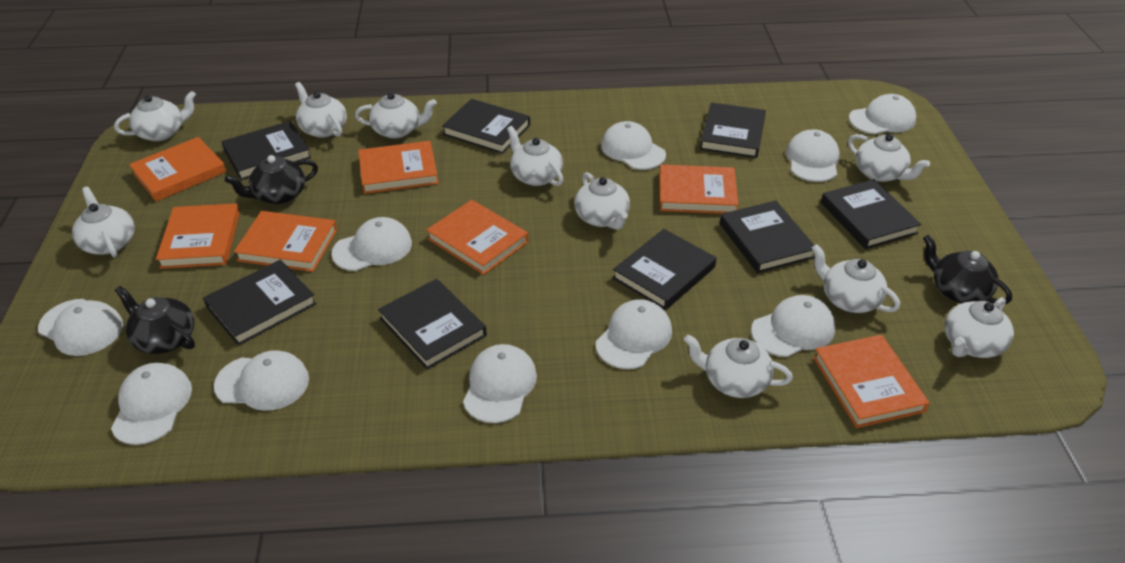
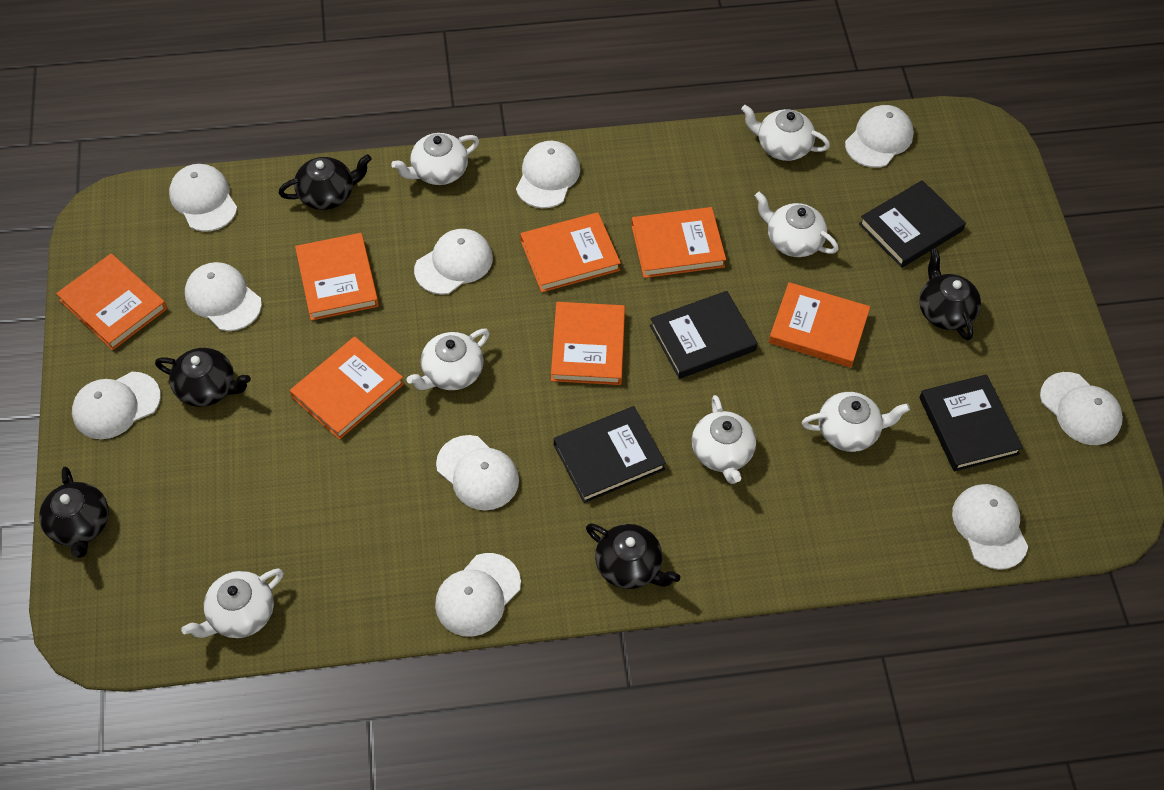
black book: 8 -> 4
black teapot: 3 -> 5
white teapot: 10 -> 7

